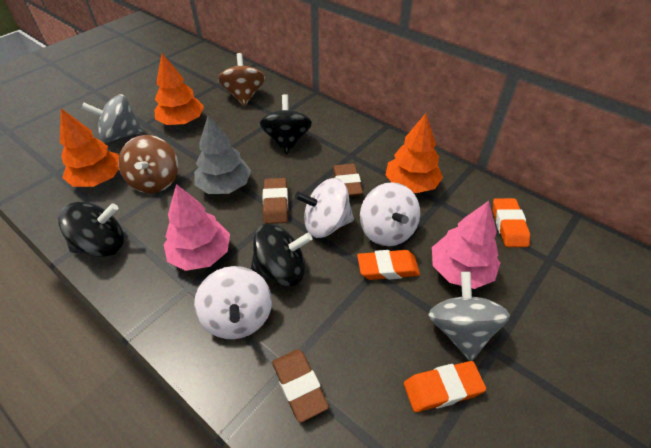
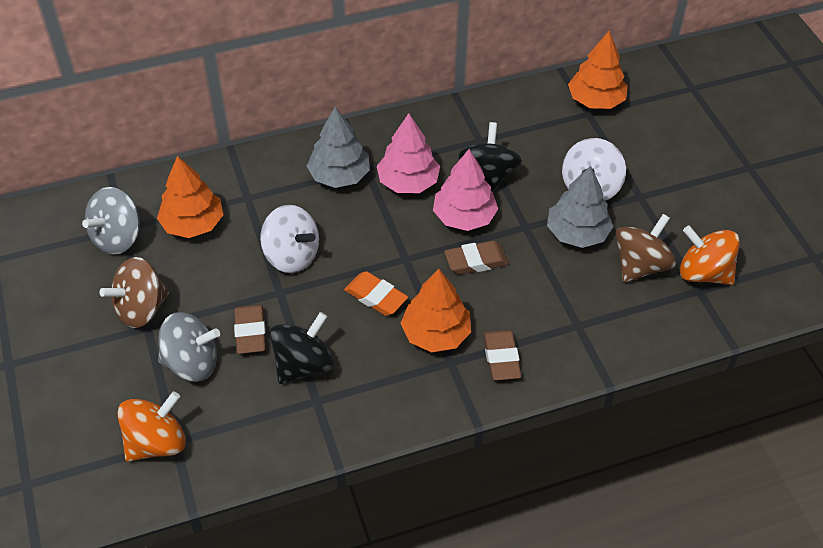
black spinning top: 3 -> 2
grey tree: 1 -> 2
orange eraser: 3 -> 1
orange spinning top: 0 -> 2
white spinning top: 3 -> 2

